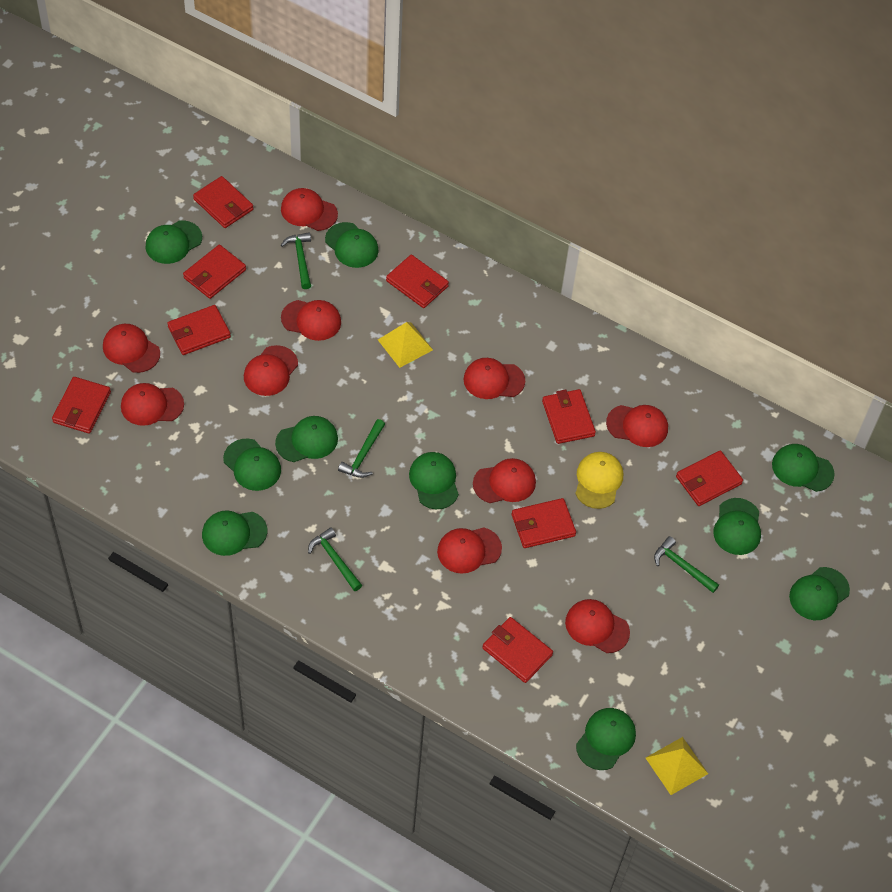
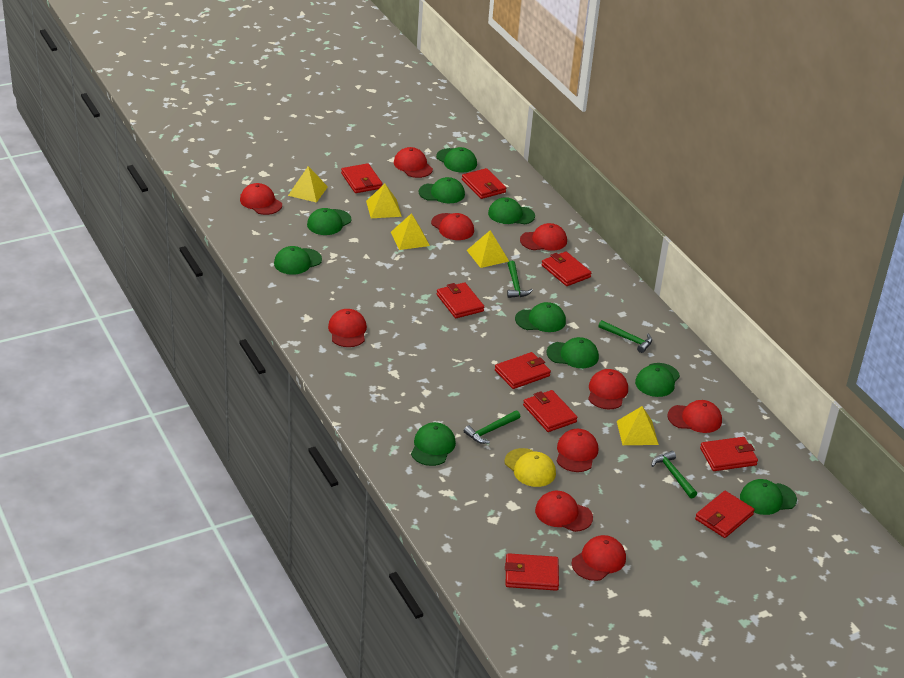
yellow pyramid: 2 -> 5

